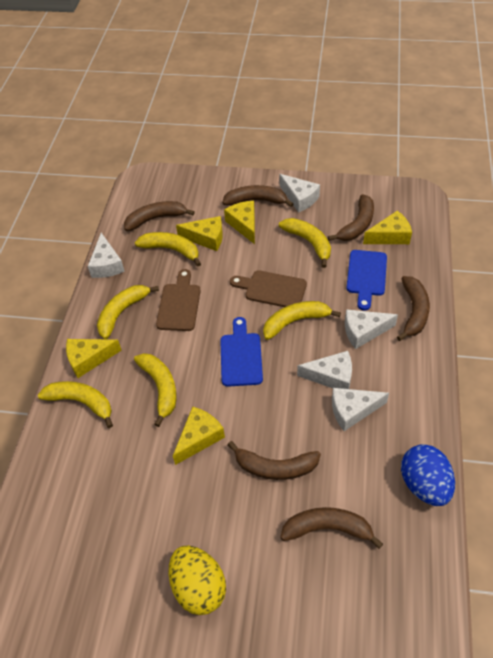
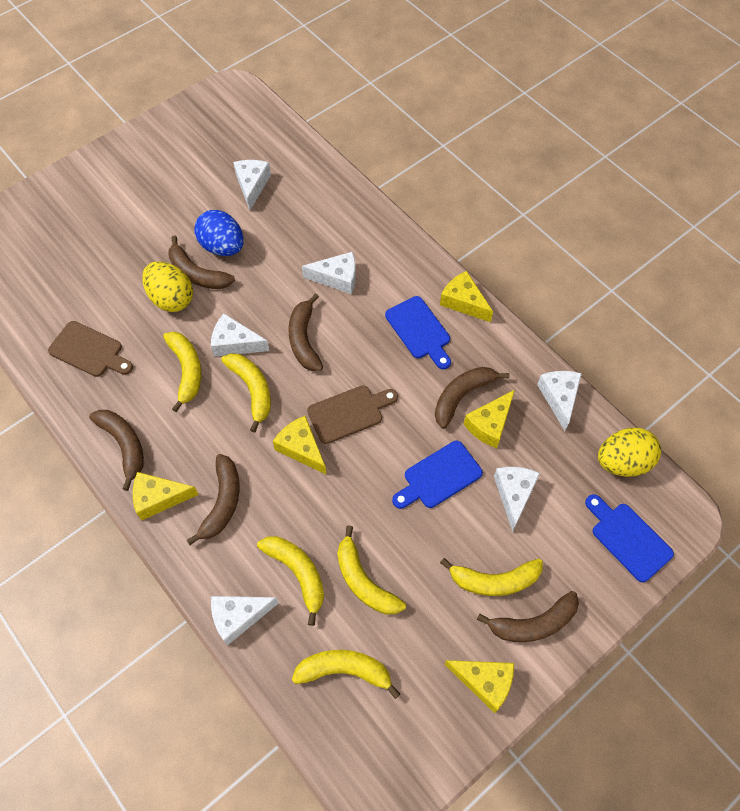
blue cutting board: 2 -> 3
white cheese: 5 -> 6
yellow egg: 1 -> 2

